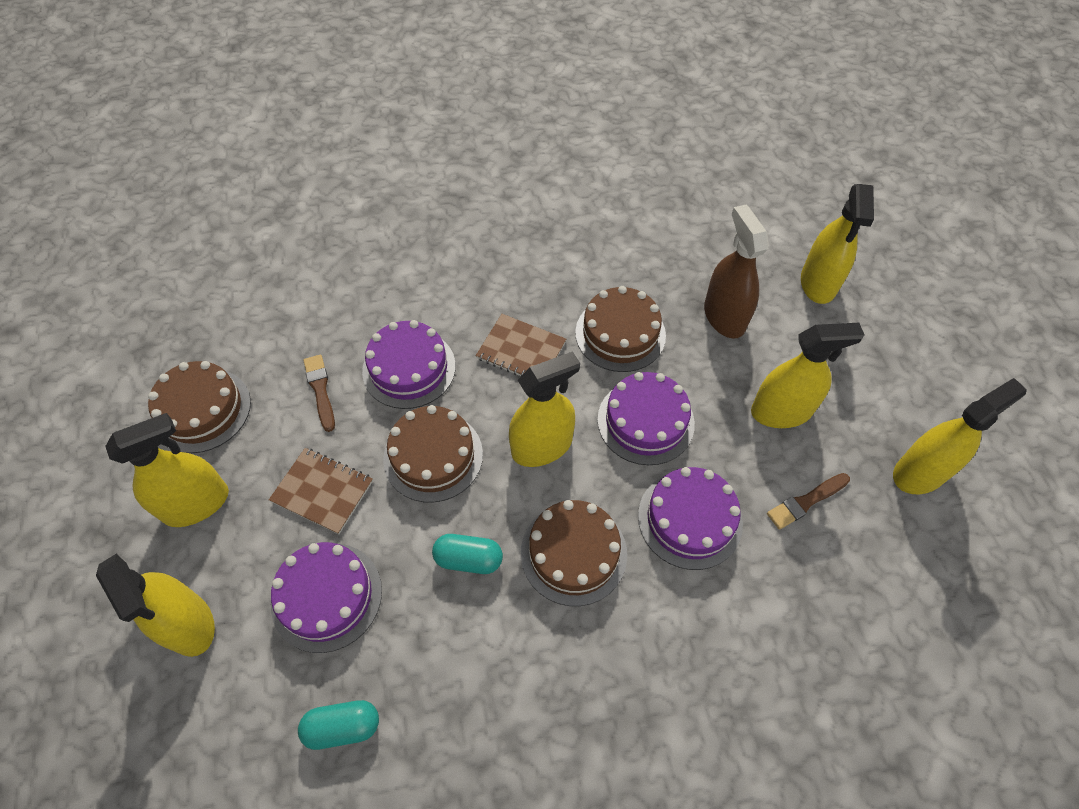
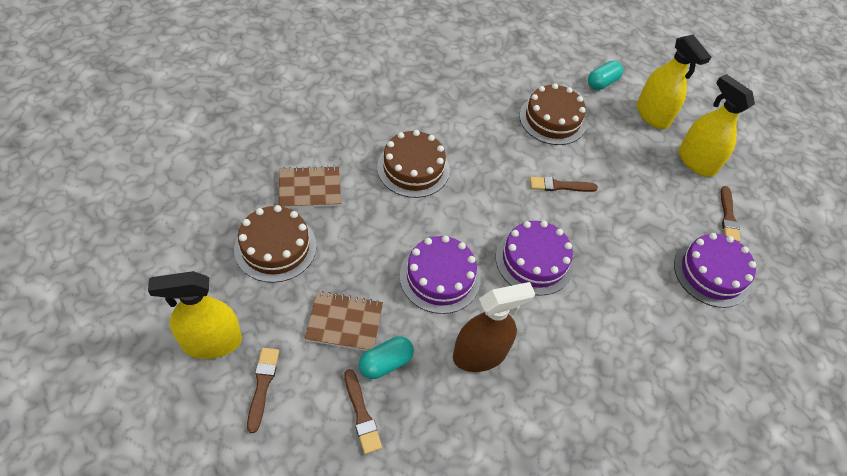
brown brush: 2 -> 4
brown cake: 4 -> 3
purple cake: 4 -> 3
yellow spray bottle: 6 -> 3

